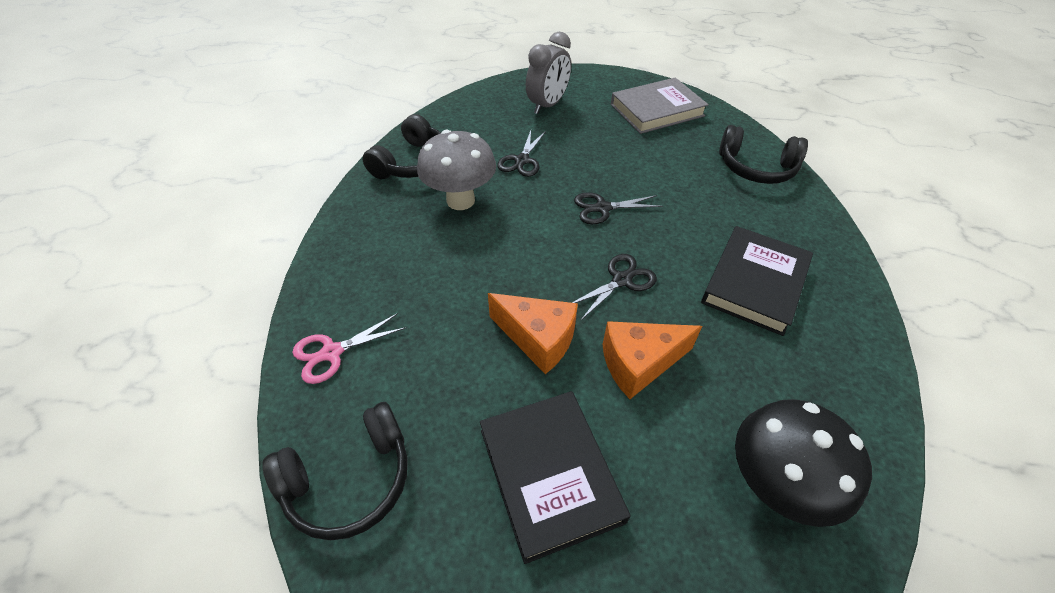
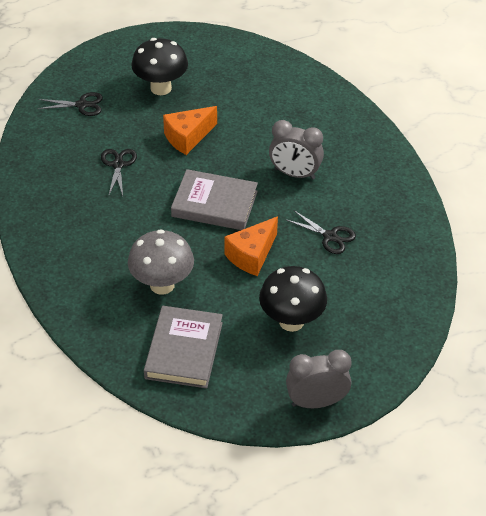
black book: 2 -> 0
black headphones: 3 -> 0
black mushroom: 1 -> 2
grey book: 1 -> 2
grey clock: 1 -> 2
pink scissors: 1 -> 0

